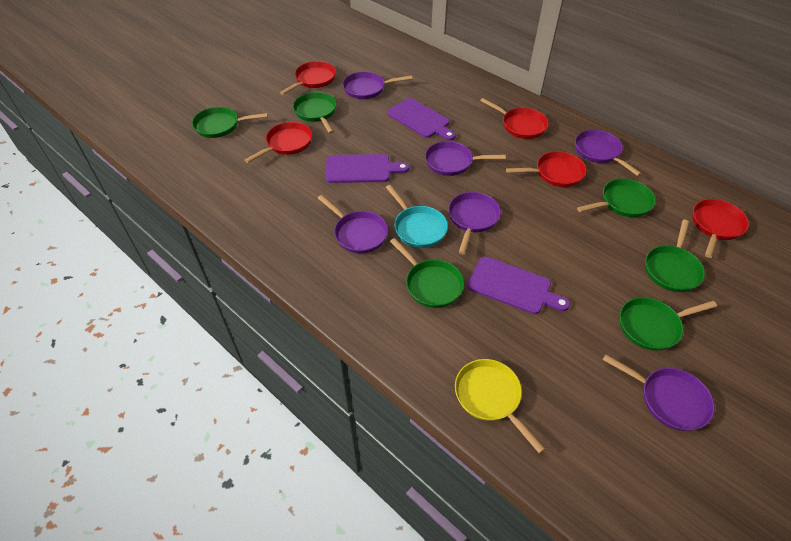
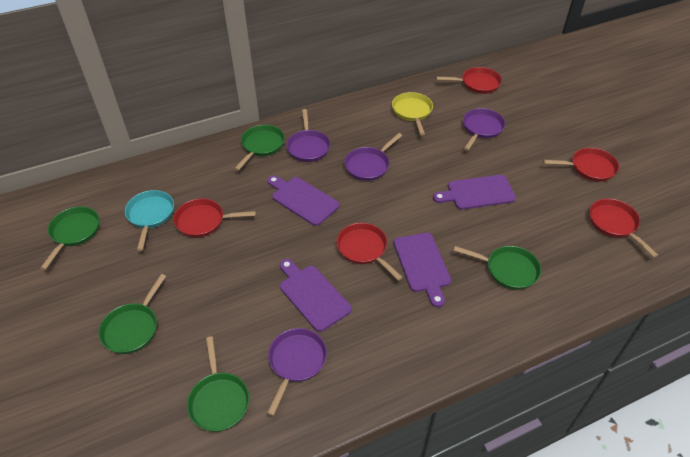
green pan: 6 -> 5
purple cutting board: 3 -> 4
purple pan: 6 -> 4

